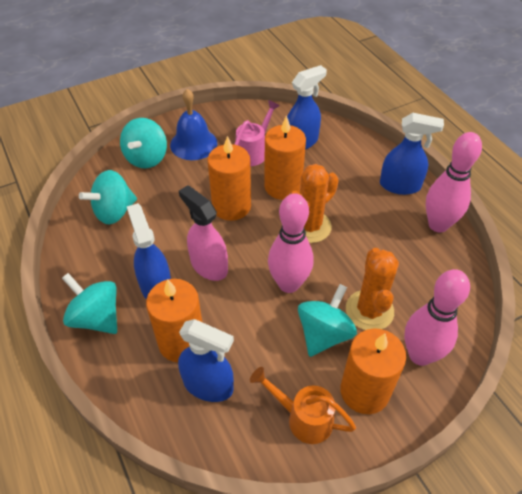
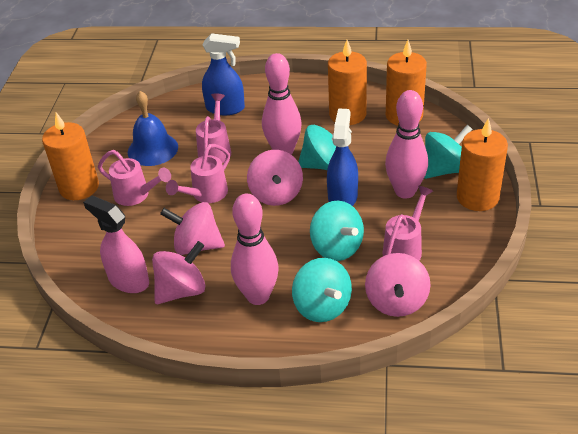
blue spray bottle: 4 -> 2
orange cactus: 2 -> 0
orange watering can: 1 -> 0
pink spinning top: 0 -> 4
pink watering can: 1 -> 4

